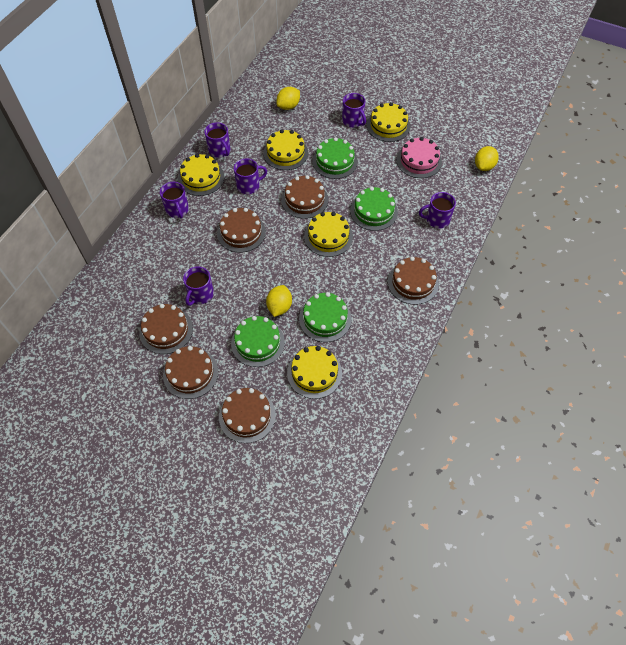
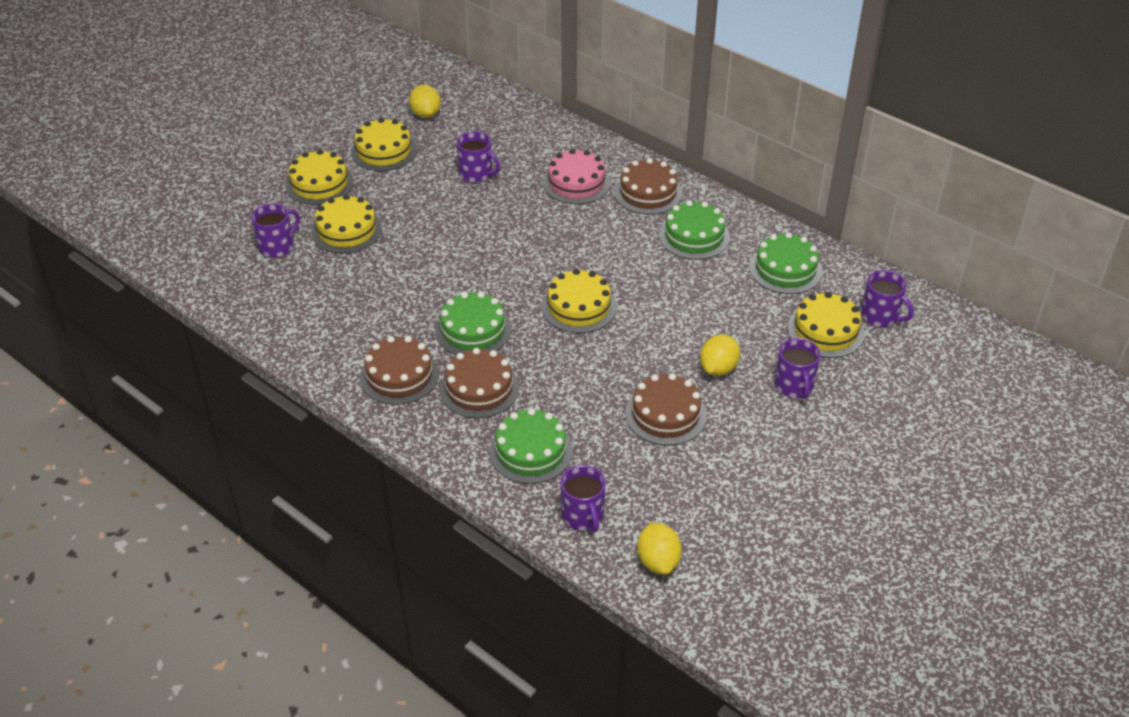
brown cake: 6 -> 4
purple mug: 6 -> 5

